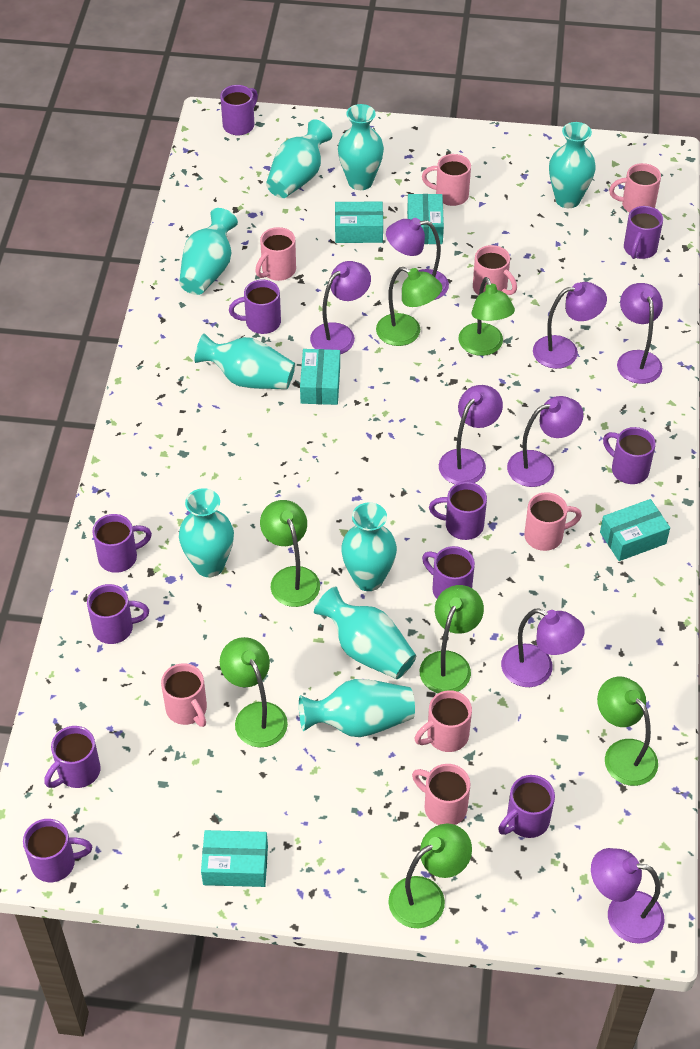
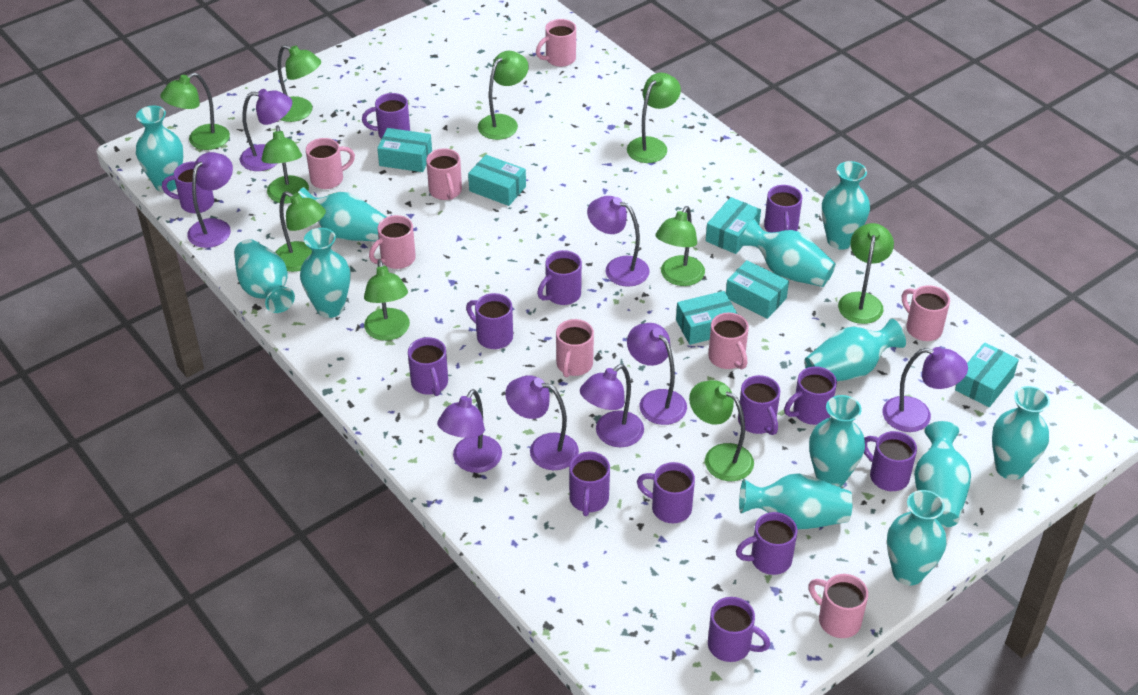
green lamp: 7 -> 10
purple mug: 11 -> 13
turquoise box: 5 -> 6
turquoise vase: 9 -> 12

